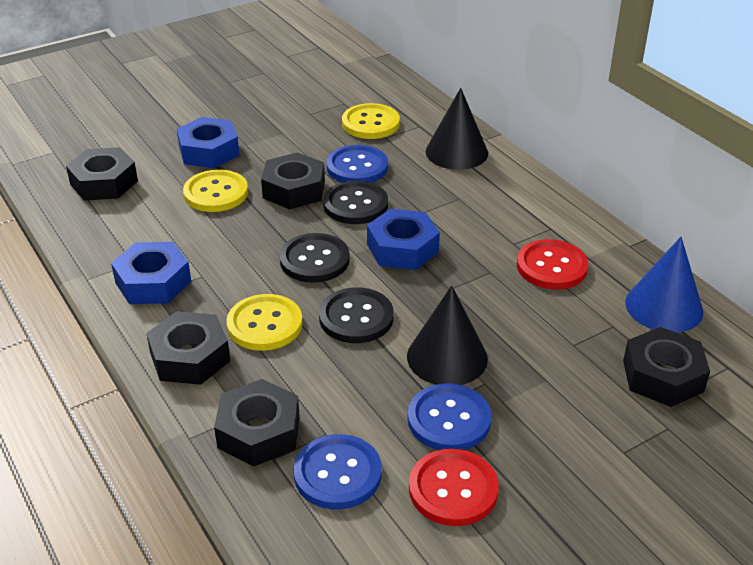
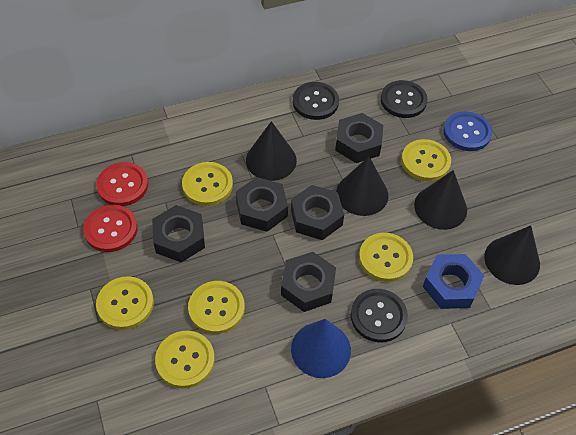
black cone: 2 -> 4
blue button: 3 -> 1
blue nut: 3 -> 1
yellow button: 3 -> 6

